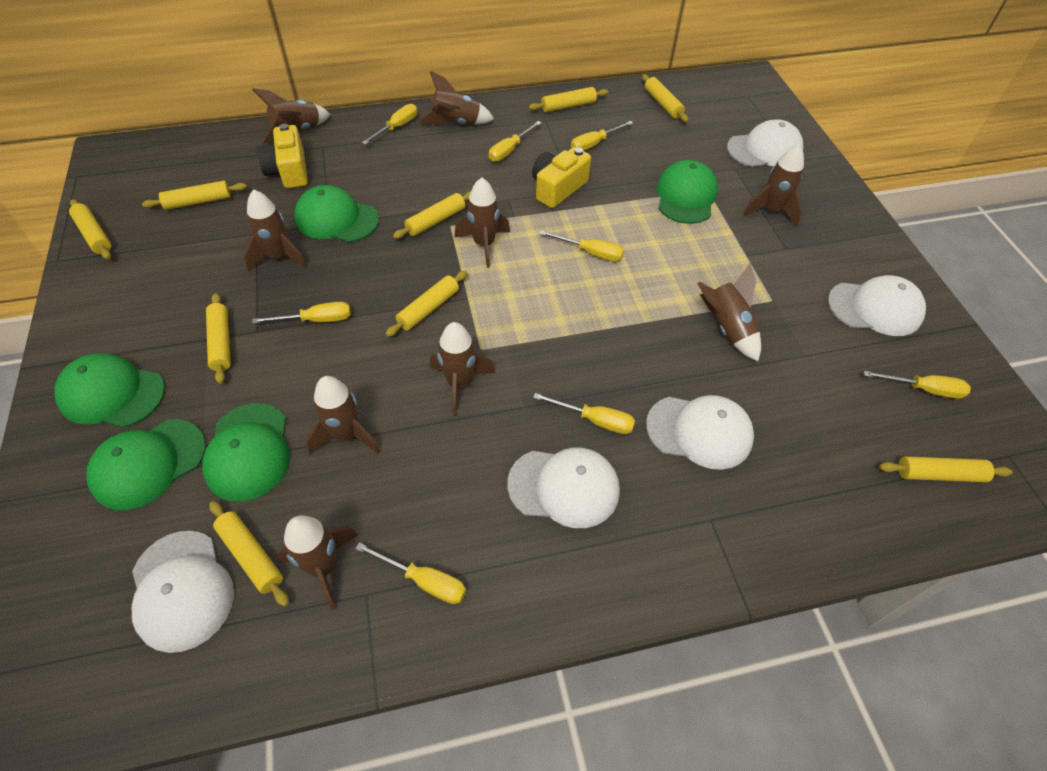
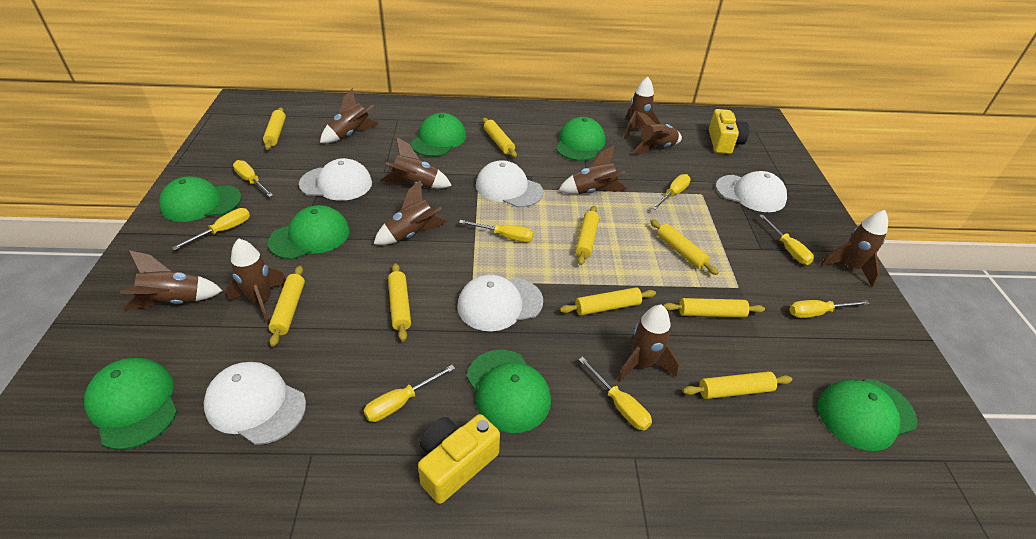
brown rocket: 9 -> 10
green cap: 5 -> 7

